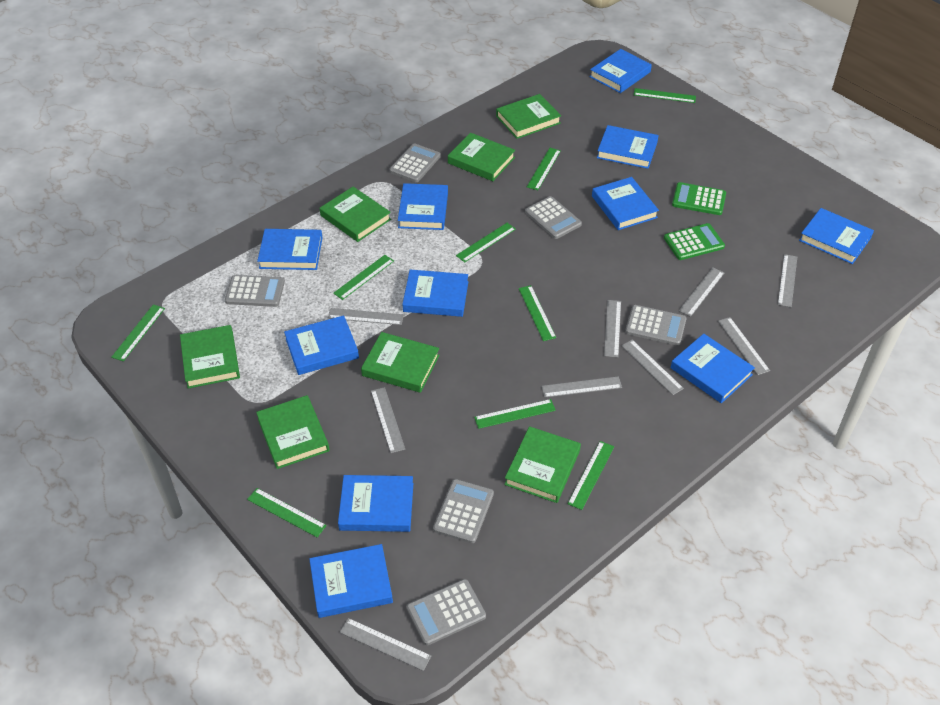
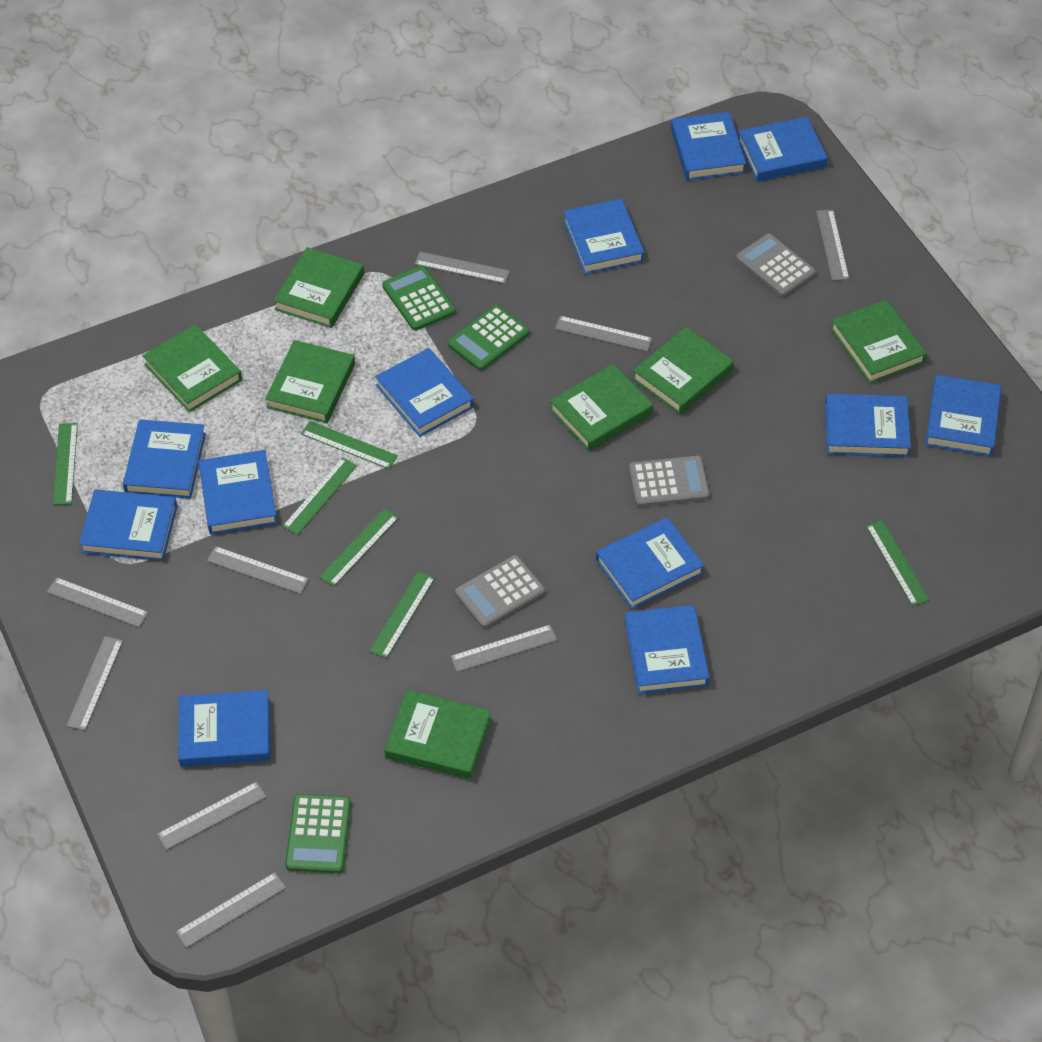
blue book: 11 -> 12
green calculator: 2 -> 3
green ruler: 9 -> 6
grey calculator: 6 -> 3

